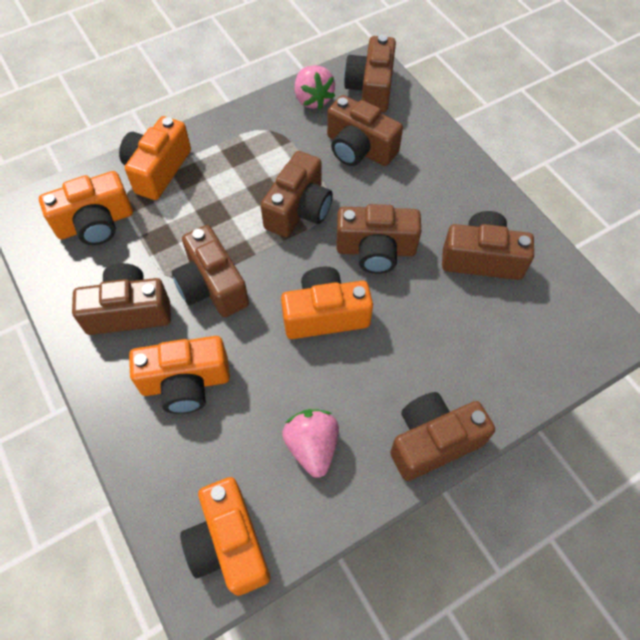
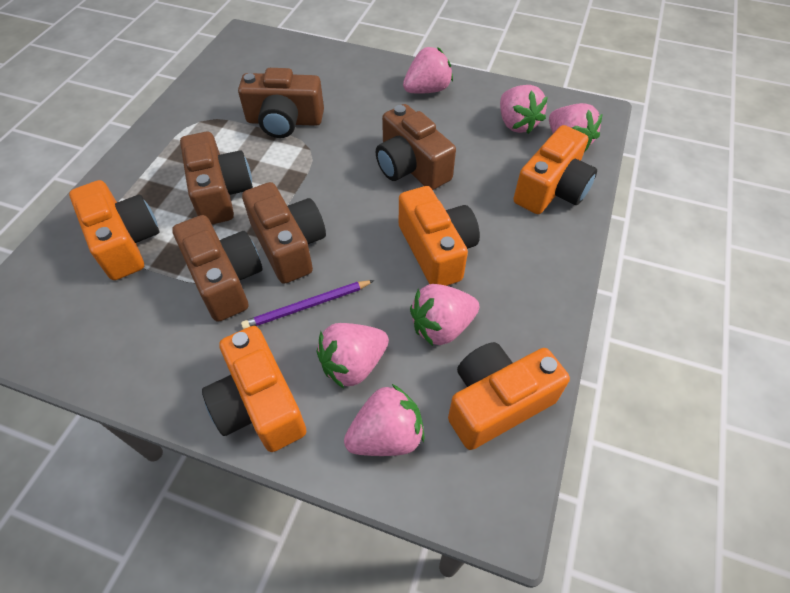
brown camera: 8 -> 5
pink strawberry: 2 -> 6
purple pencil: 0 -> 1

